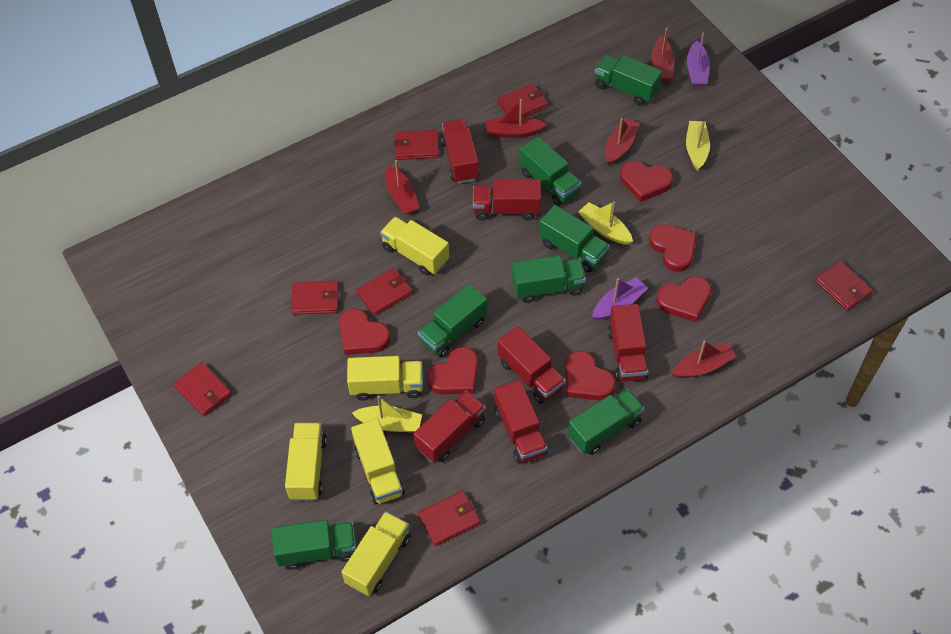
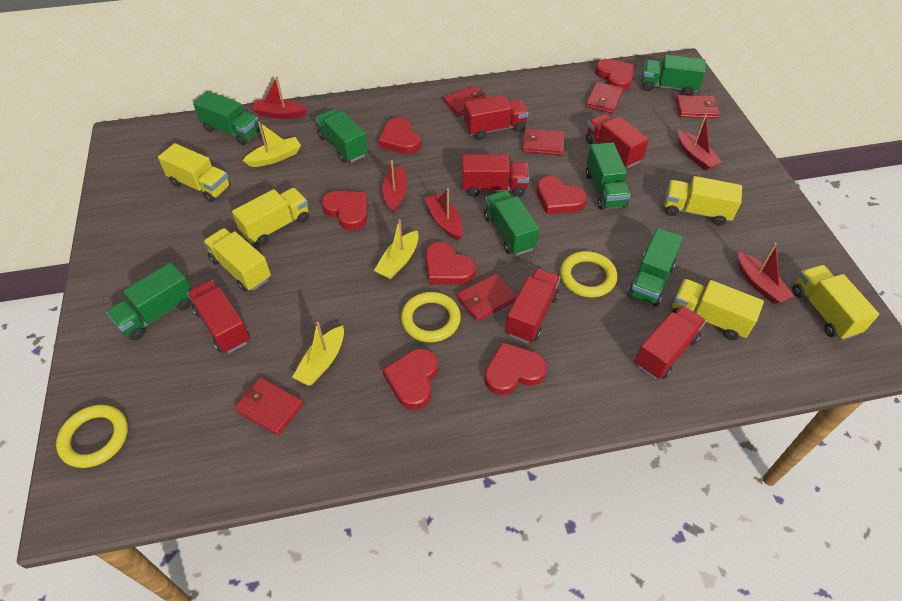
purple boat: 2 -> 0
red heart: 6 -> 7
red wallet: 7 -> 6
yellow ring: 0 -> 3
yellow truck: 5 -> 6

